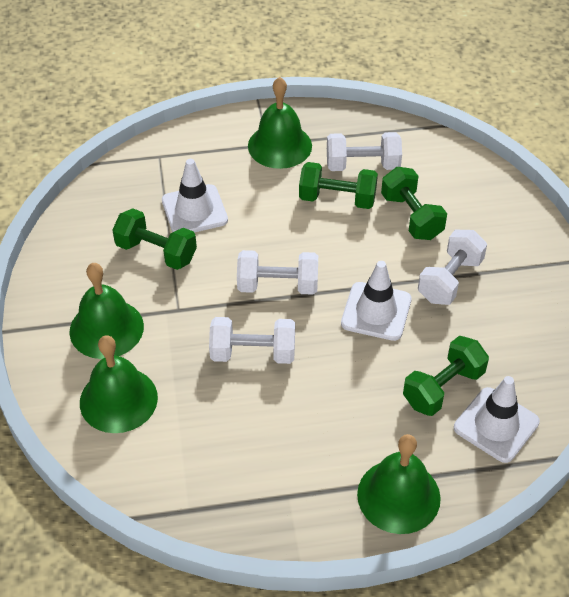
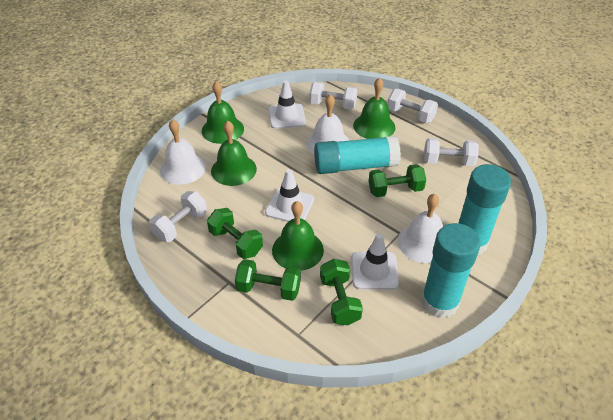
turquoise glue stick: 0 -> 3
white bell: 0 -> 3

